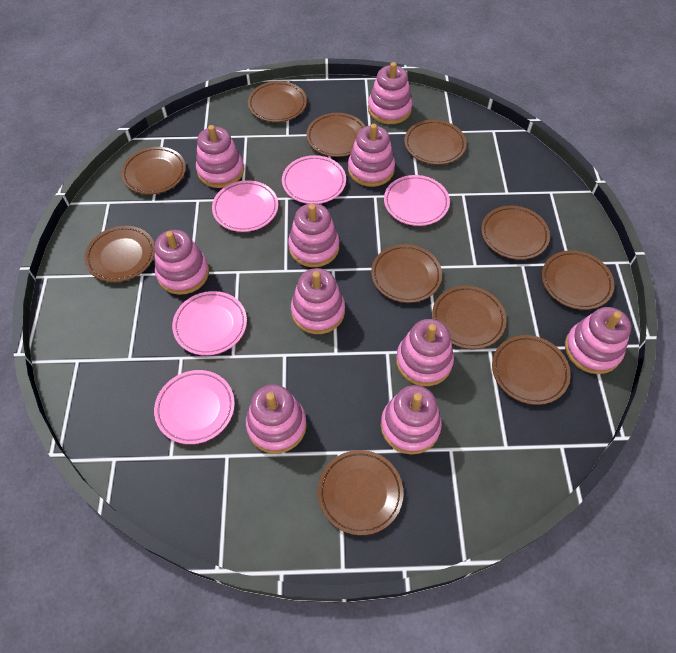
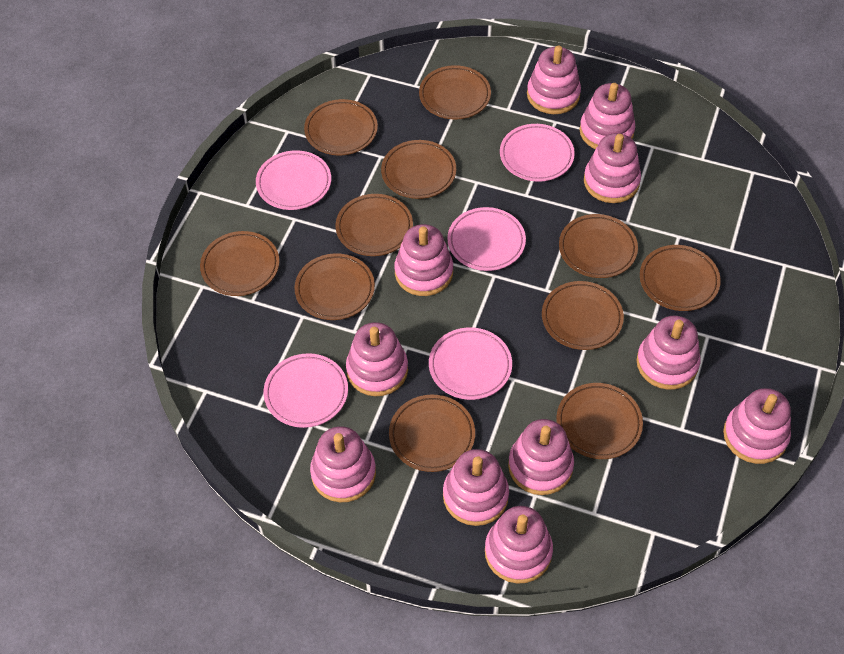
pink stacking toy: 10 -> 11

